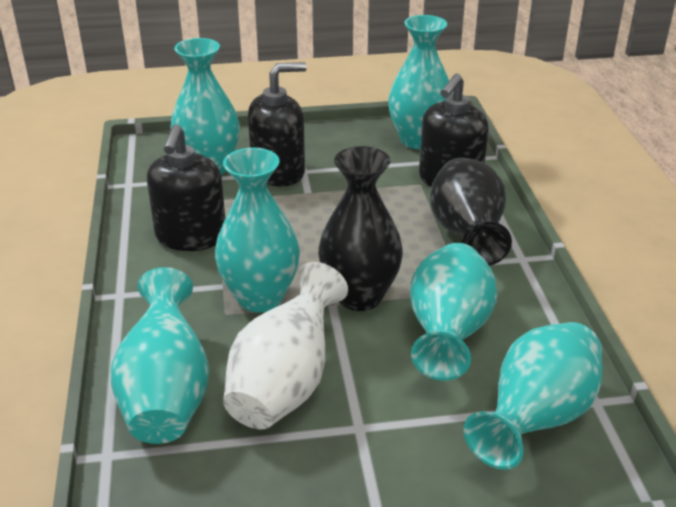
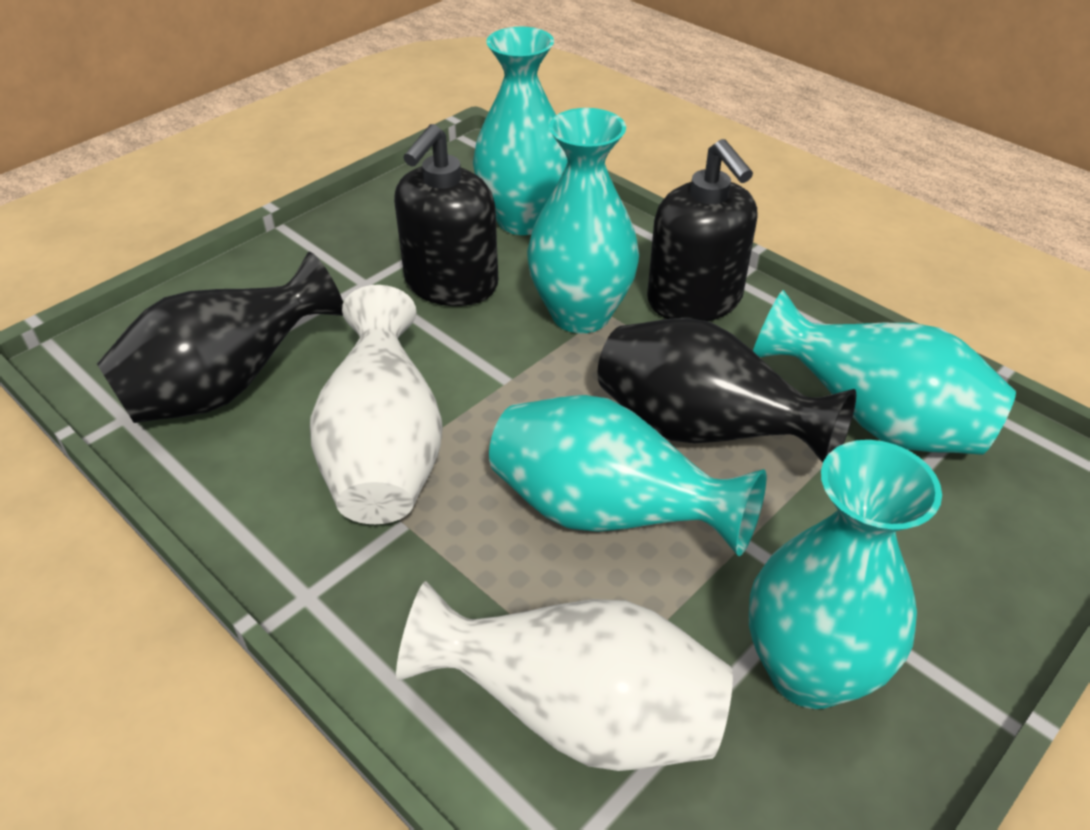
black soap dispenser: 3 -> 2
turquoise vase: 6 -> 5
white vase: 1 -> 2

